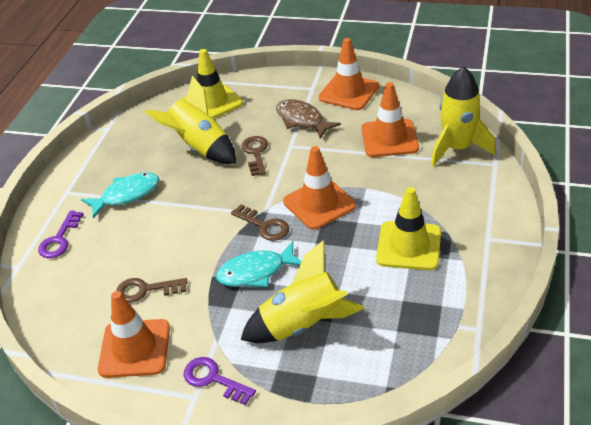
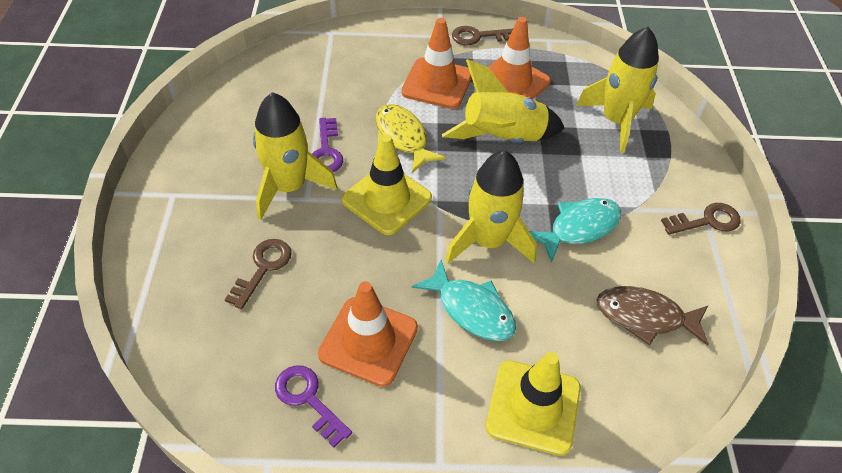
orange traffic cone: 4 -> 3
yellow fish: 0 -> 1
yellow rocket: 3 -> 4

